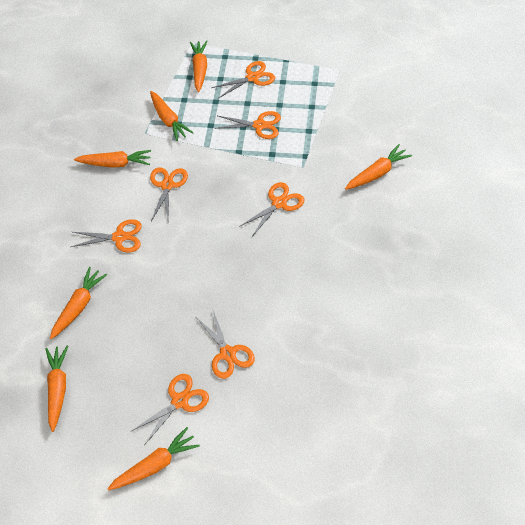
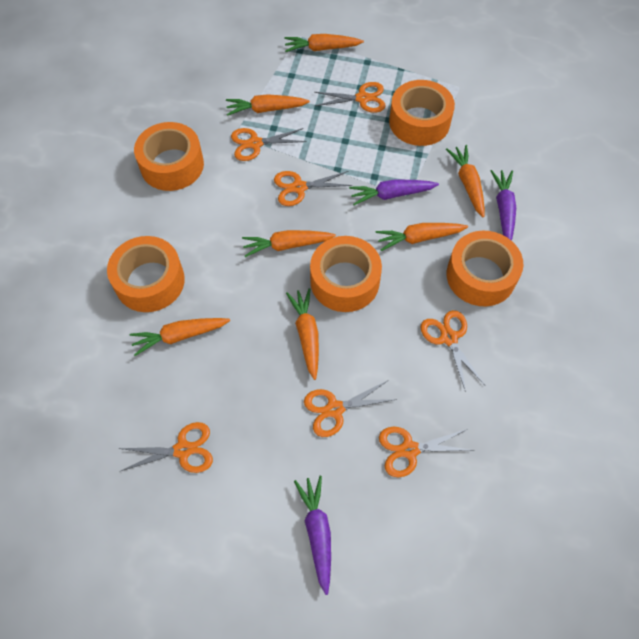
orange tape: 0 -> 5
purple carrot: 0 -> 3

